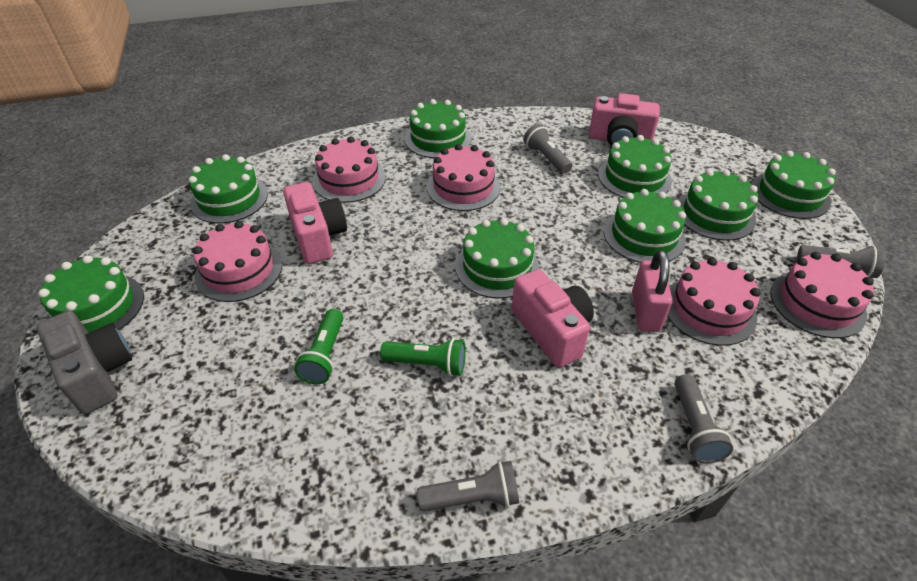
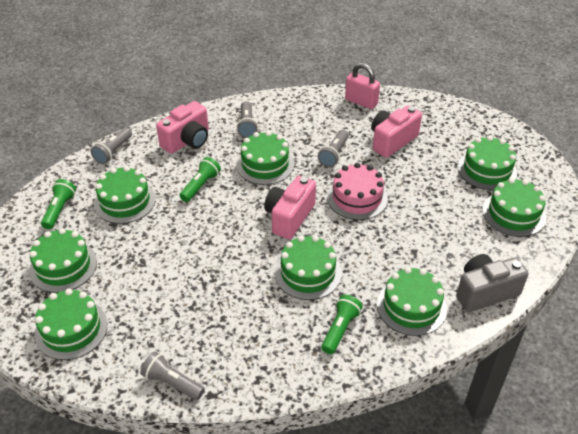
green flashlight: 2 -> 3
pink cake: 5 -> 1

